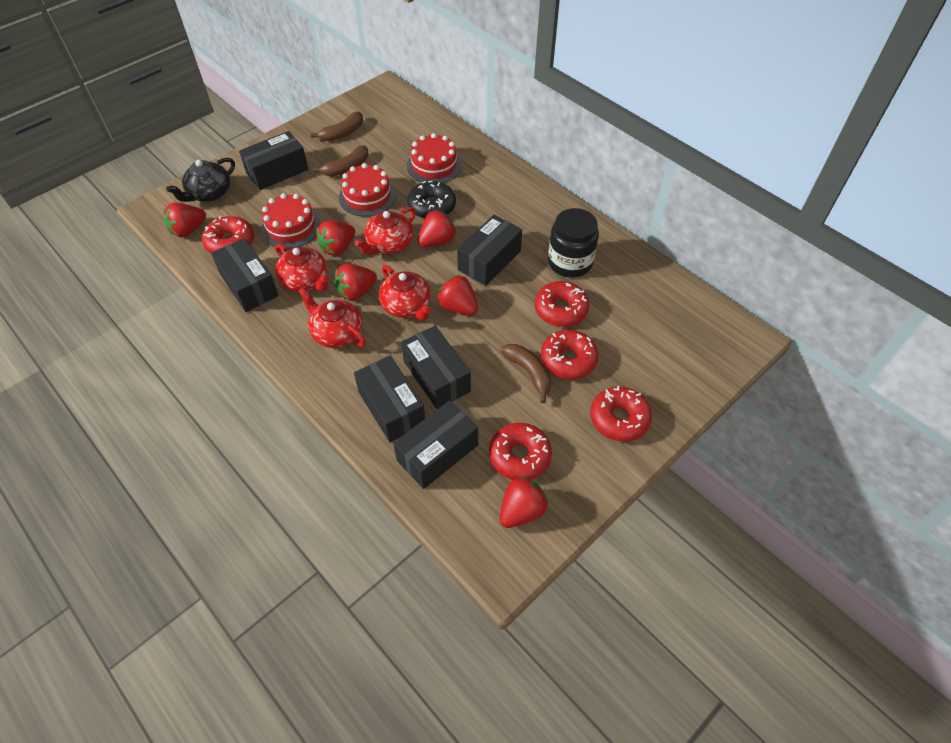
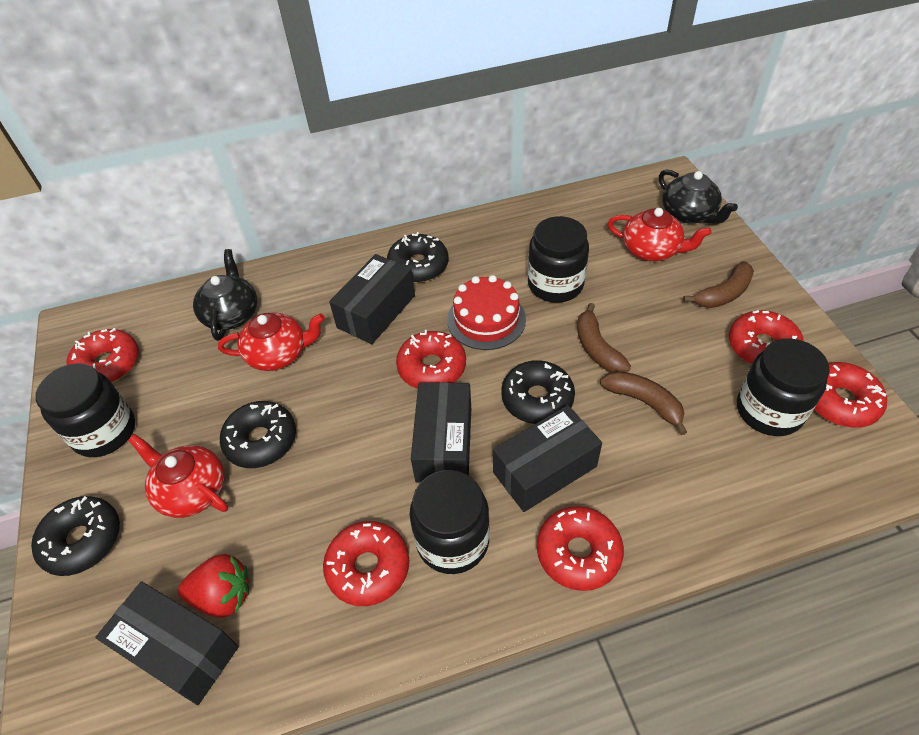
black box: 6 -> 4
black donut: 1 -> 4
black jar: 1 -> 4
black teapot: 1 -> 2
red cake: 3 -> 1
red donut: 5 -> 6
red strawberry: 6 -> 1
red teapot: 4 -> 3

